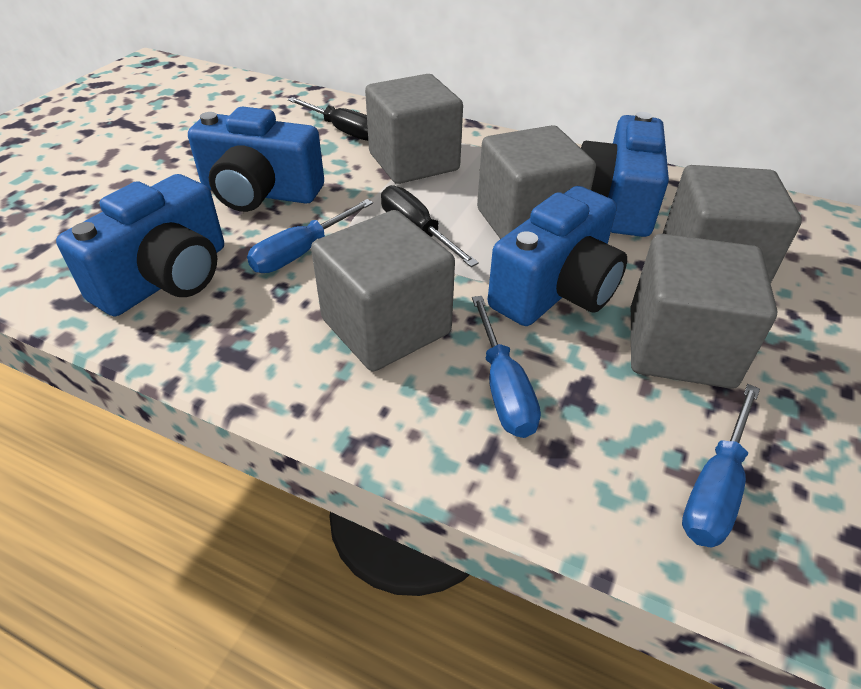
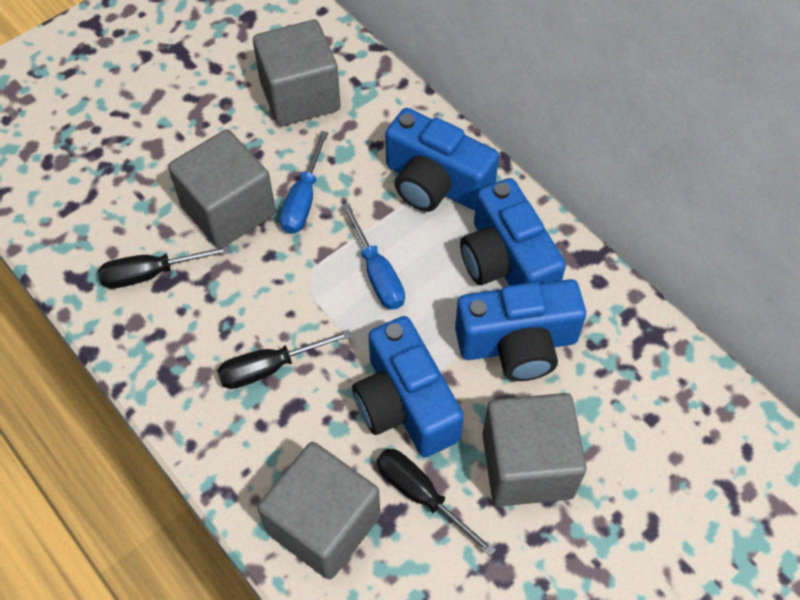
black screwdriver: 2 -> 3
blue screwdriver: 3 -> 2
grey cube: 5 -> 4

